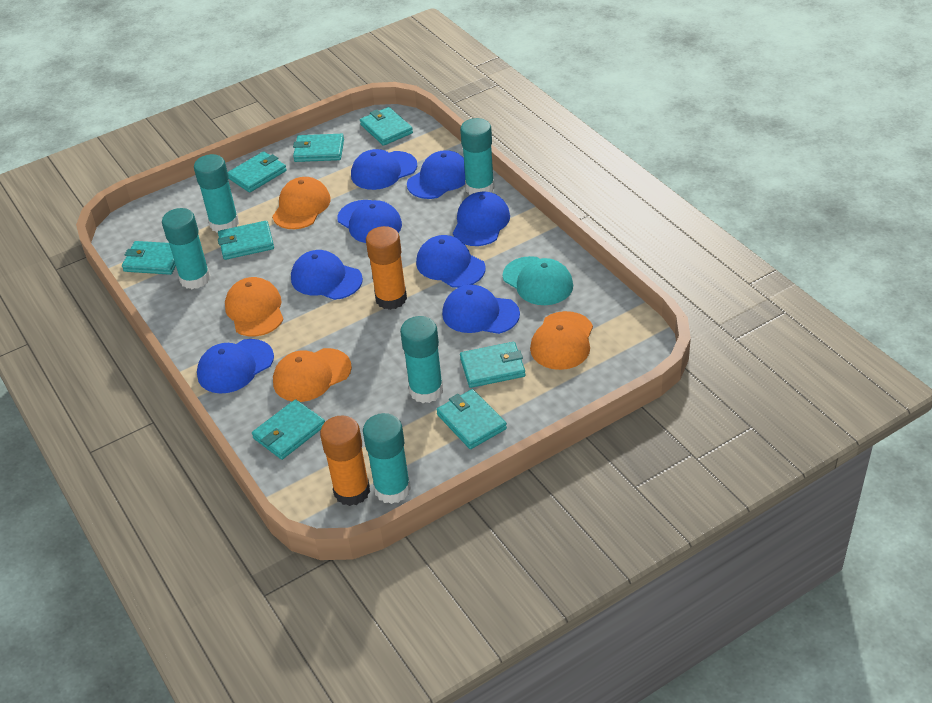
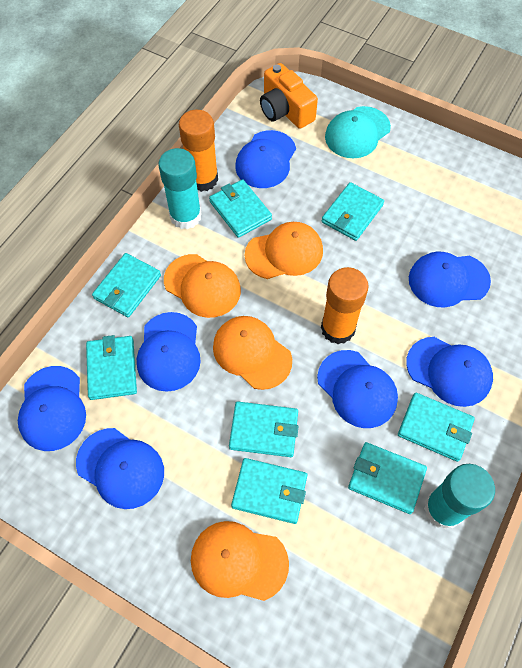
blue cap: 8 -> 7
orange camera: 0 -> 1
turquoise glue stick: 5 -> 2

